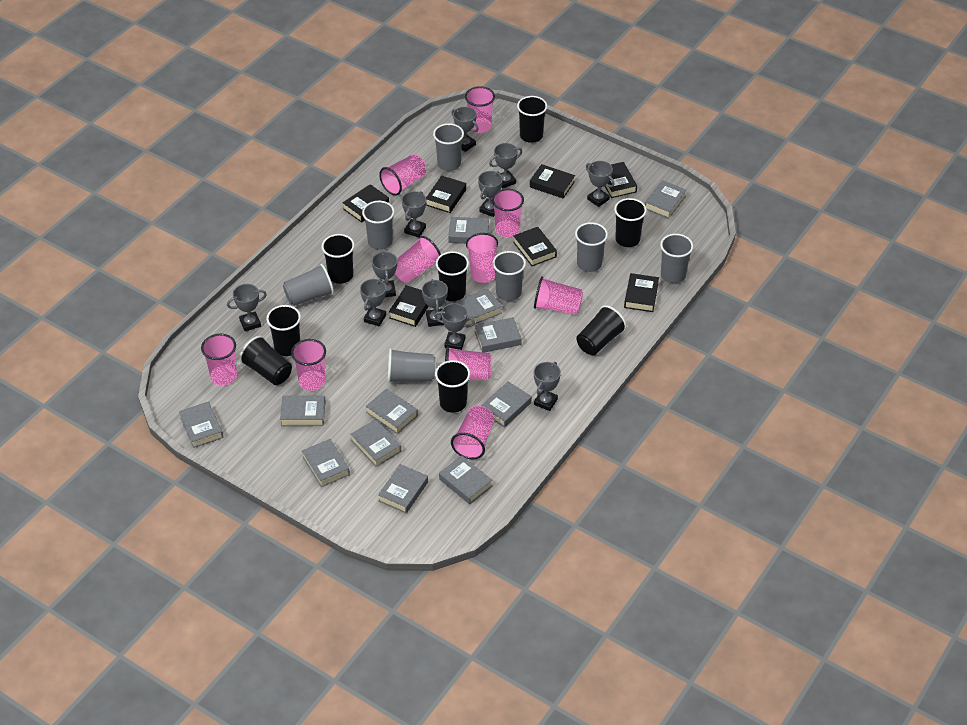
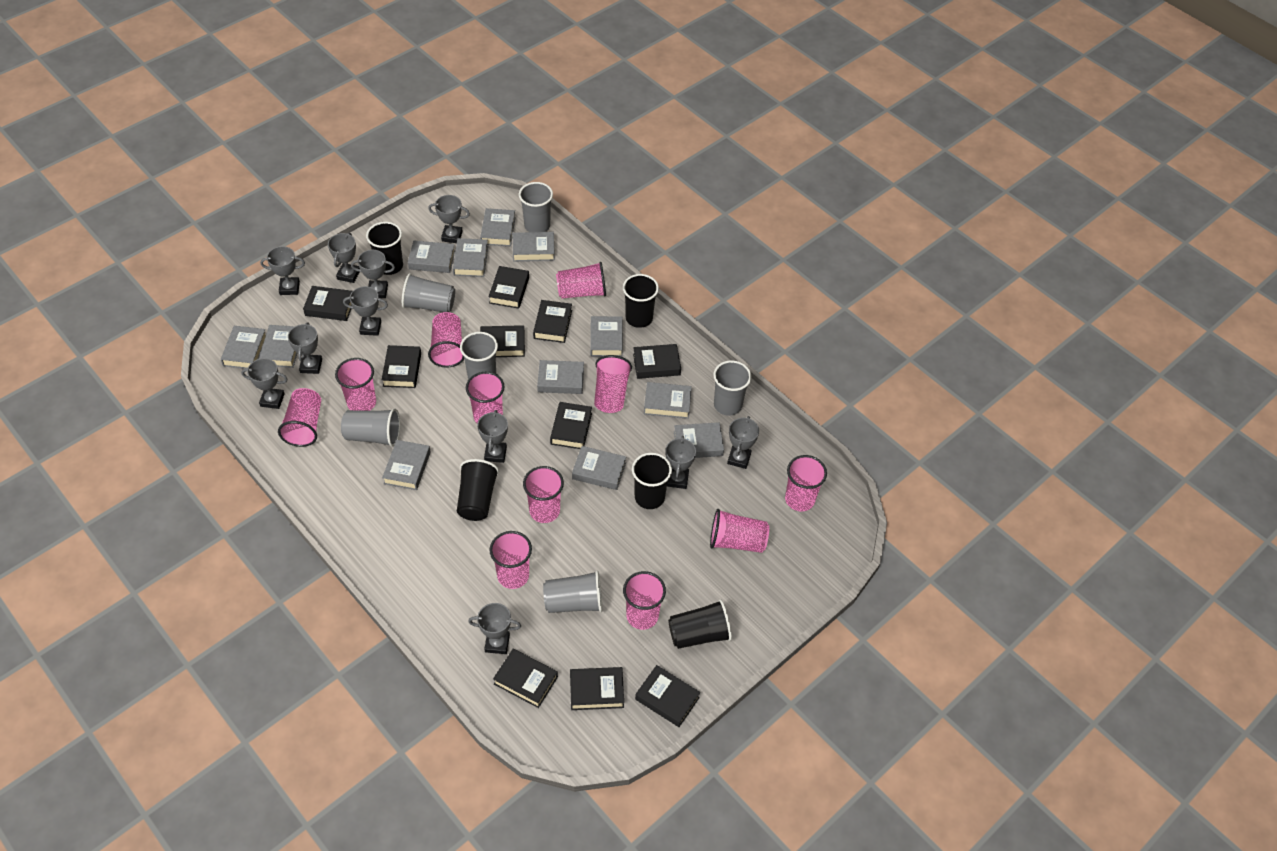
black book: 7 -> 10
black cup: 8 -> 5
grey cup: 7 -> 6
pink cup: 10 -> 11

